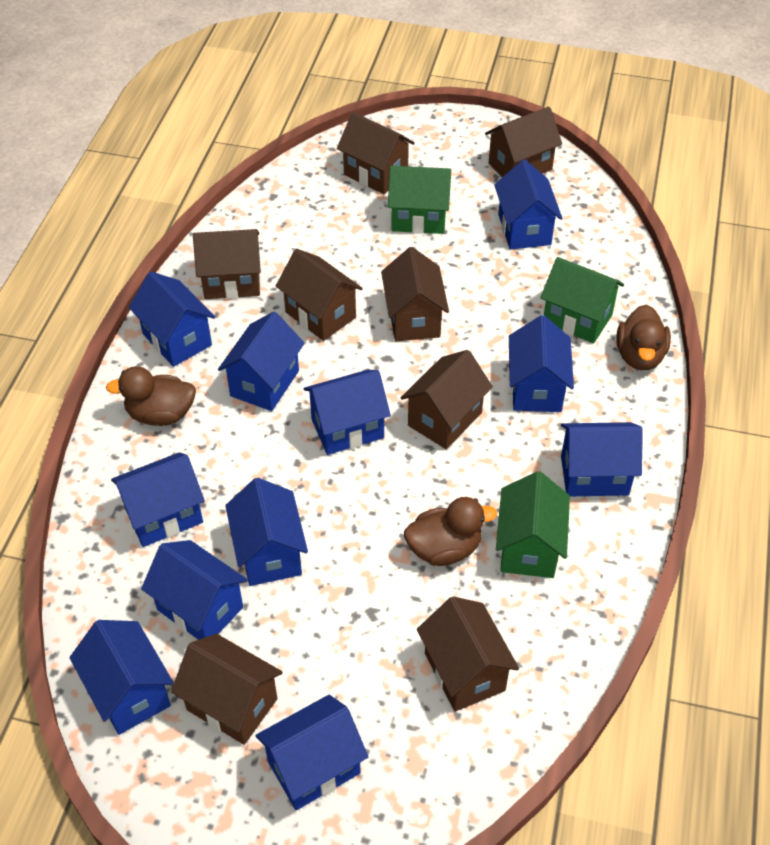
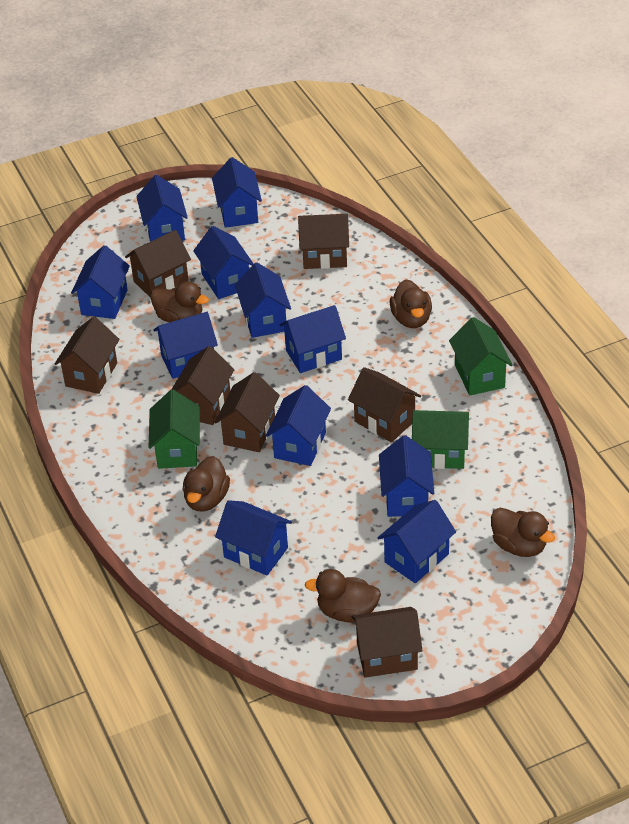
brown duck: 3 -> 5
brown house: 8 -> 7

